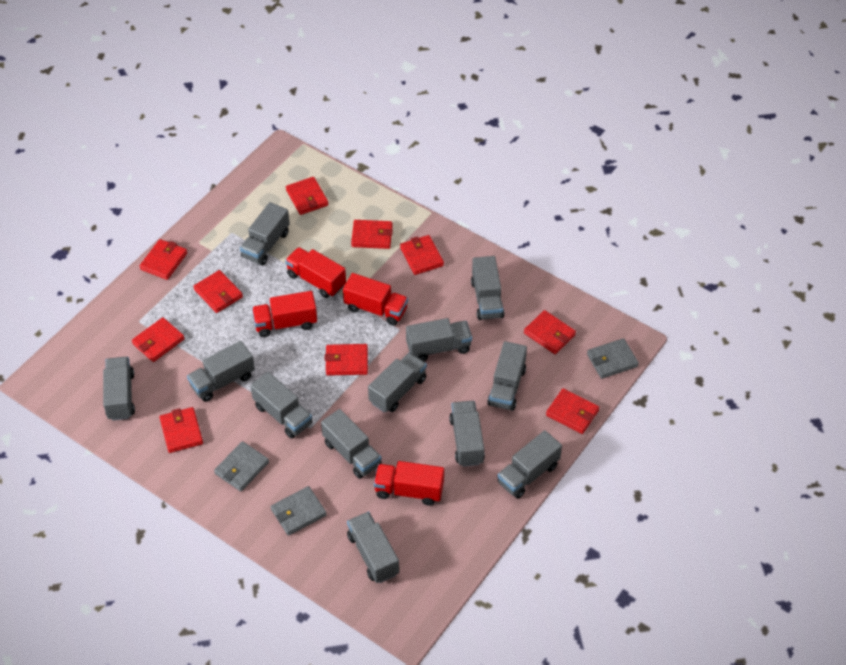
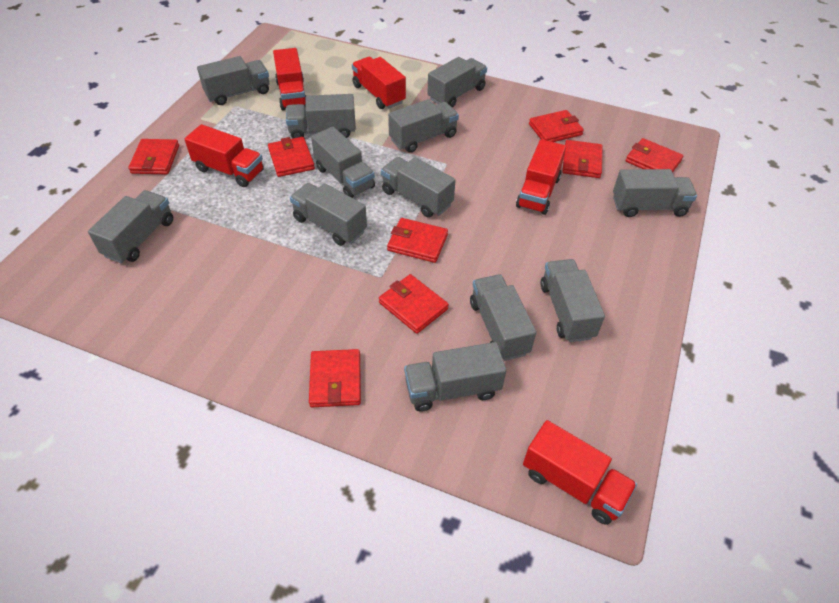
grey wallet: 3 -> 0
red truck: 4 -> 5
red wallet: 10 -> 8

